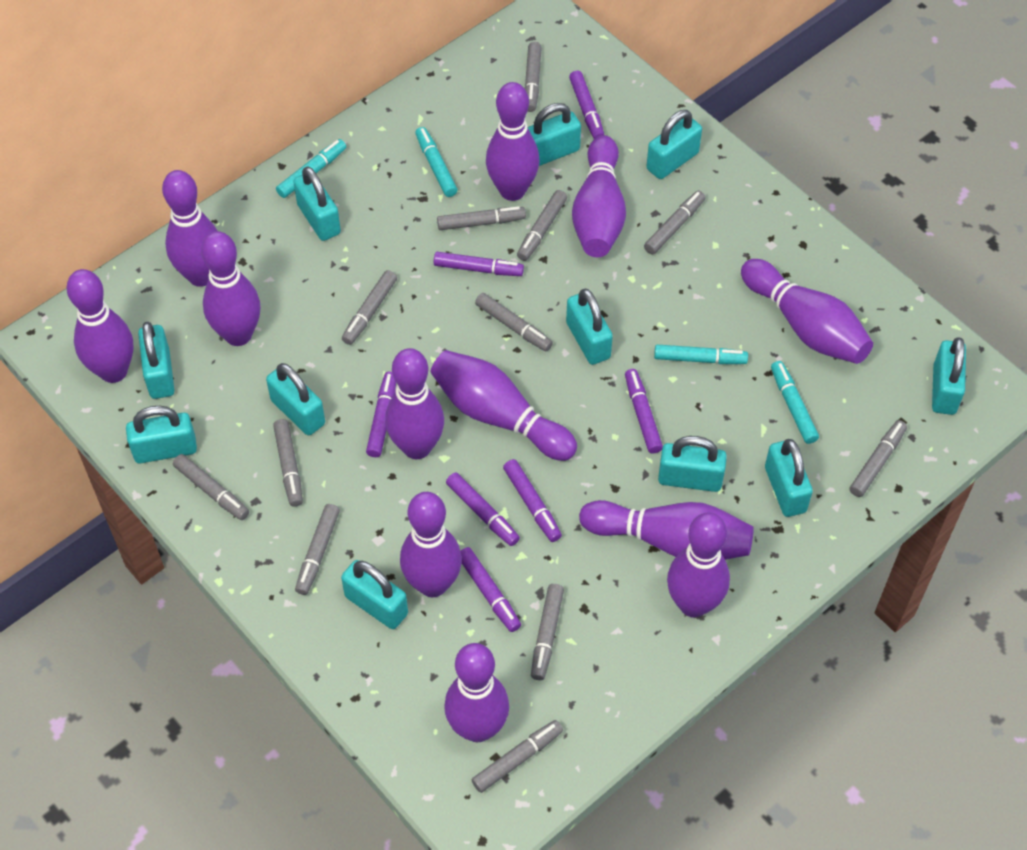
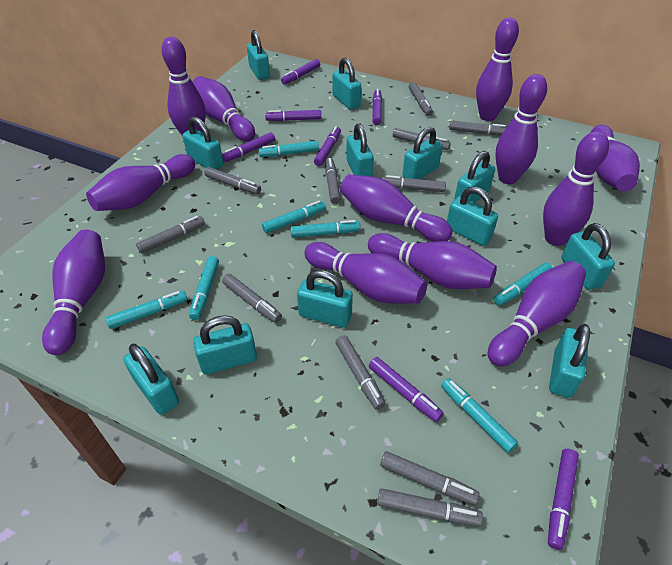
grey marker: 12 -> 11
turquoise marker: 4 -> 7
turquoise padlock: 11 -> 12

